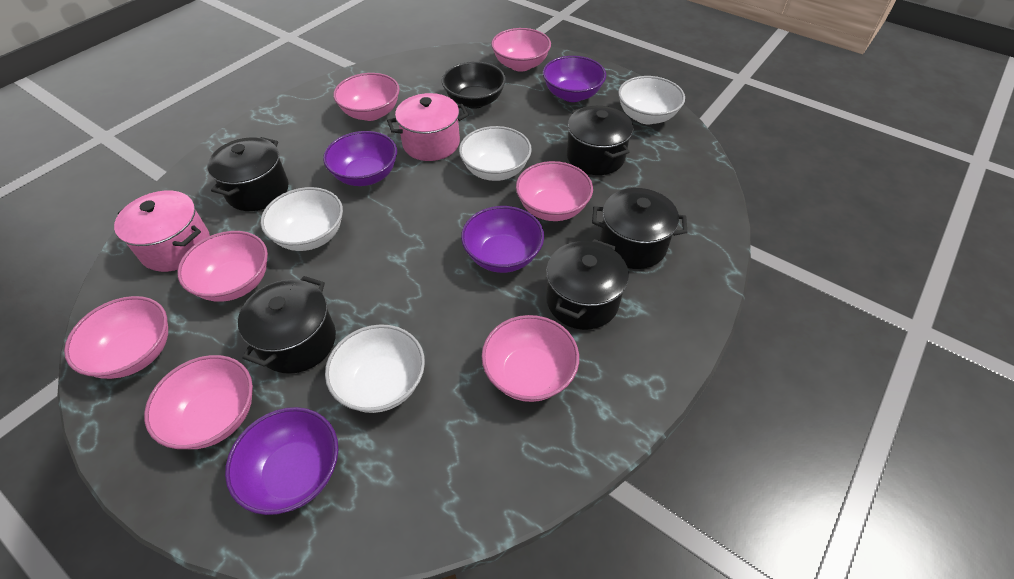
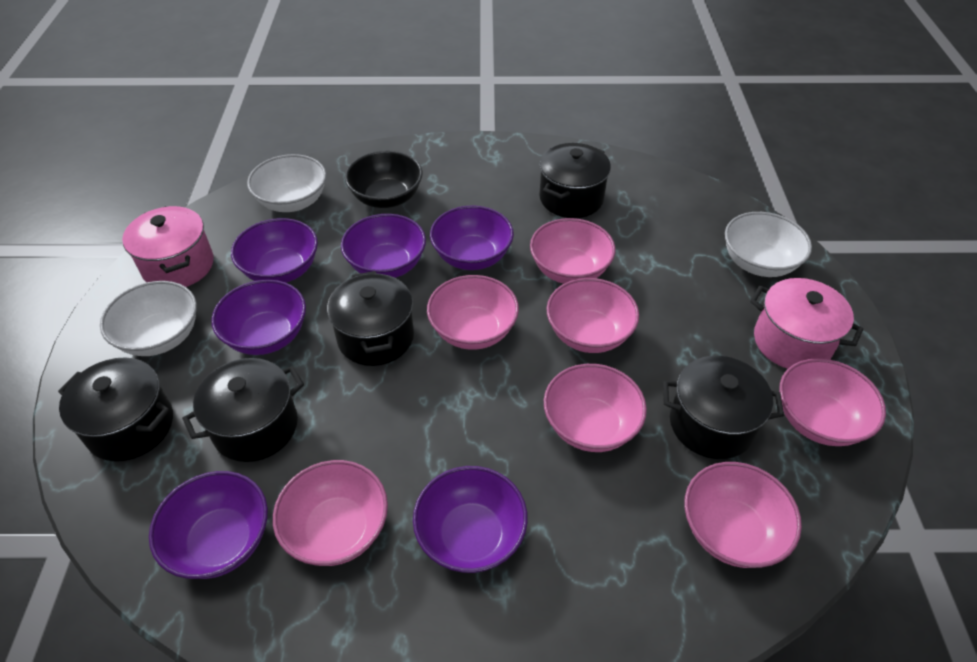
purple bowl: 4 -> 6
white bowl: 4 -> 3

